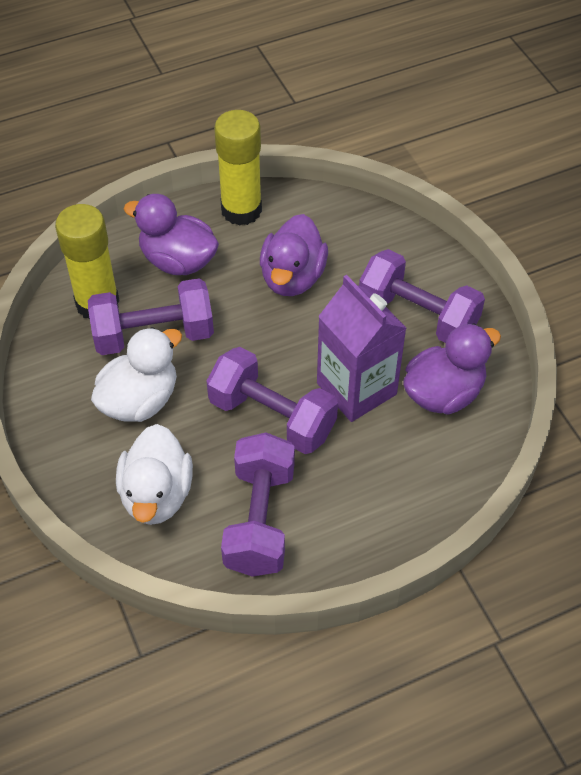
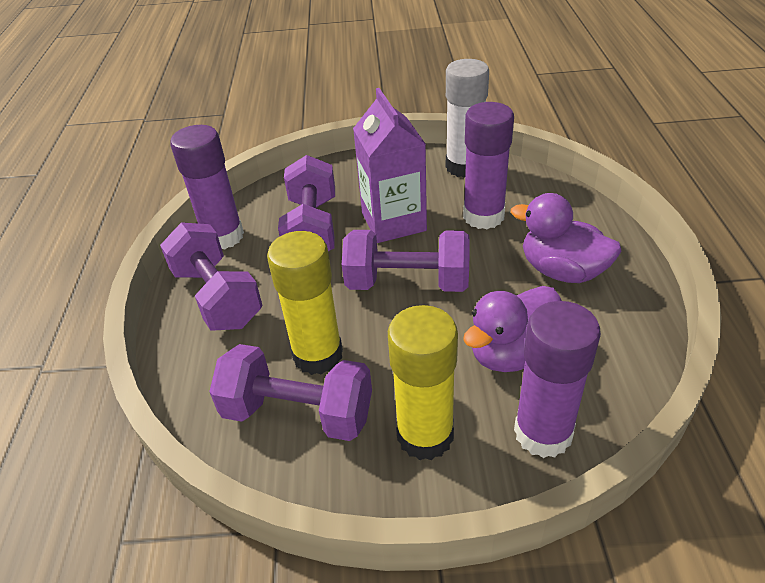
purple duck: 3 -> 2
purple glue stick: 0 -> 3
white duck: 2 -> 0
white glue stick: 0 -> 1

